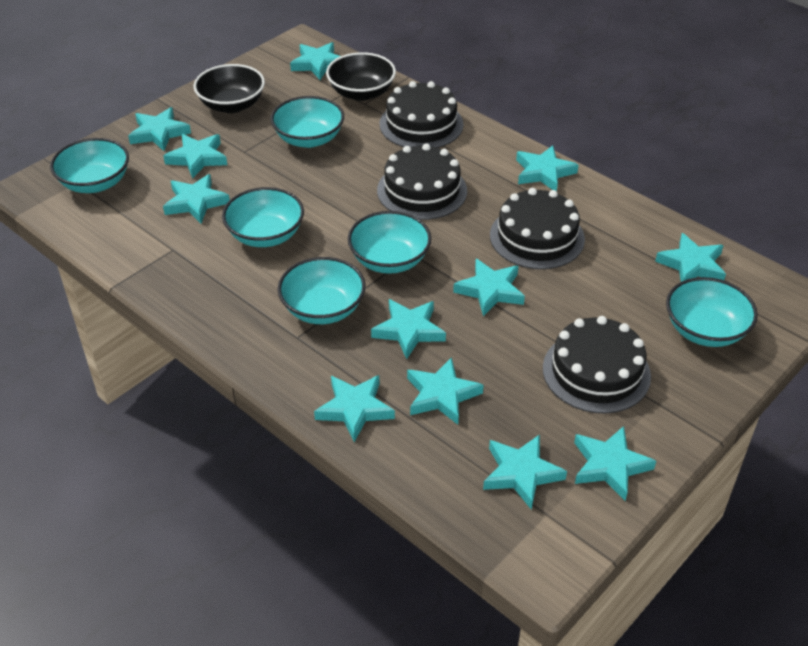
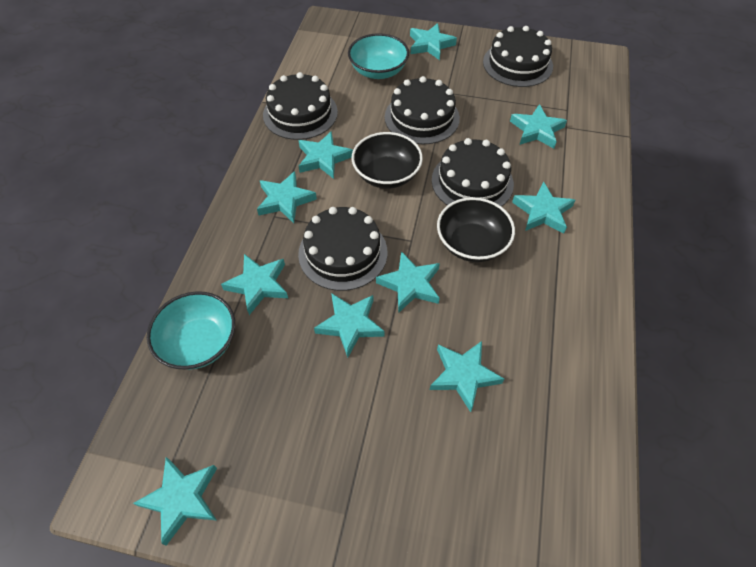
black cake: 4 -> 5
turquoise bowl: 6 -> 2
turquoise star: 12 -> 10

